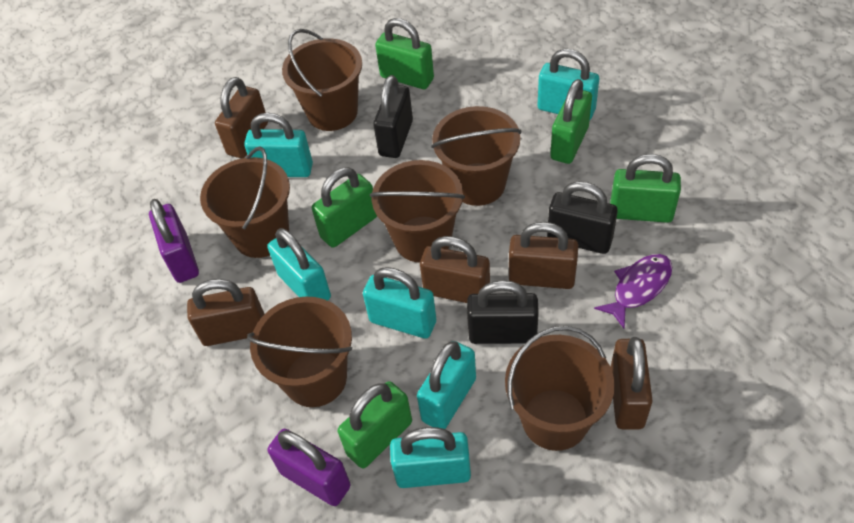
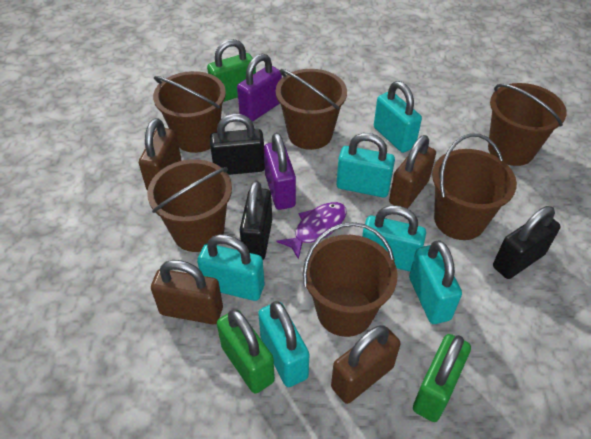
brown padlock: 5 -> 4
green padlock: 5 -> 3

